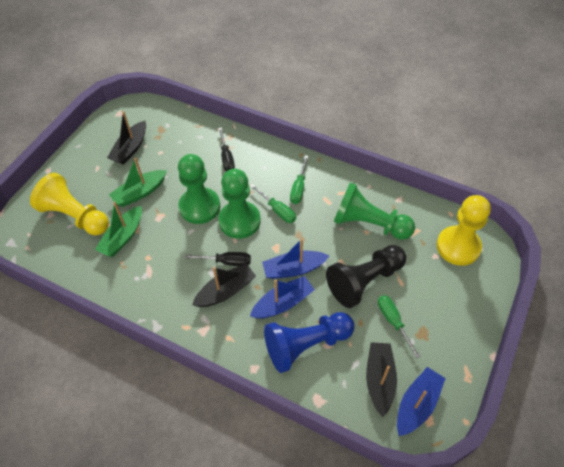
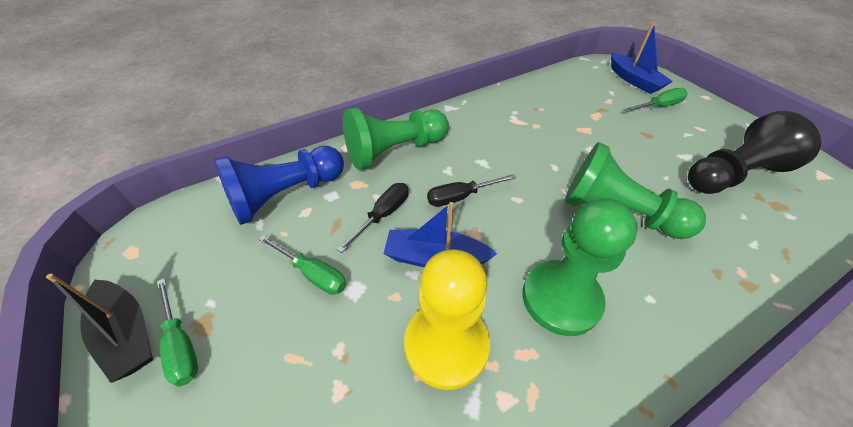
black boat: 3 -> 1
blue boat: 3 -> 2
green boat: 2 -> 0
yellow pawn: 2 -> 1

